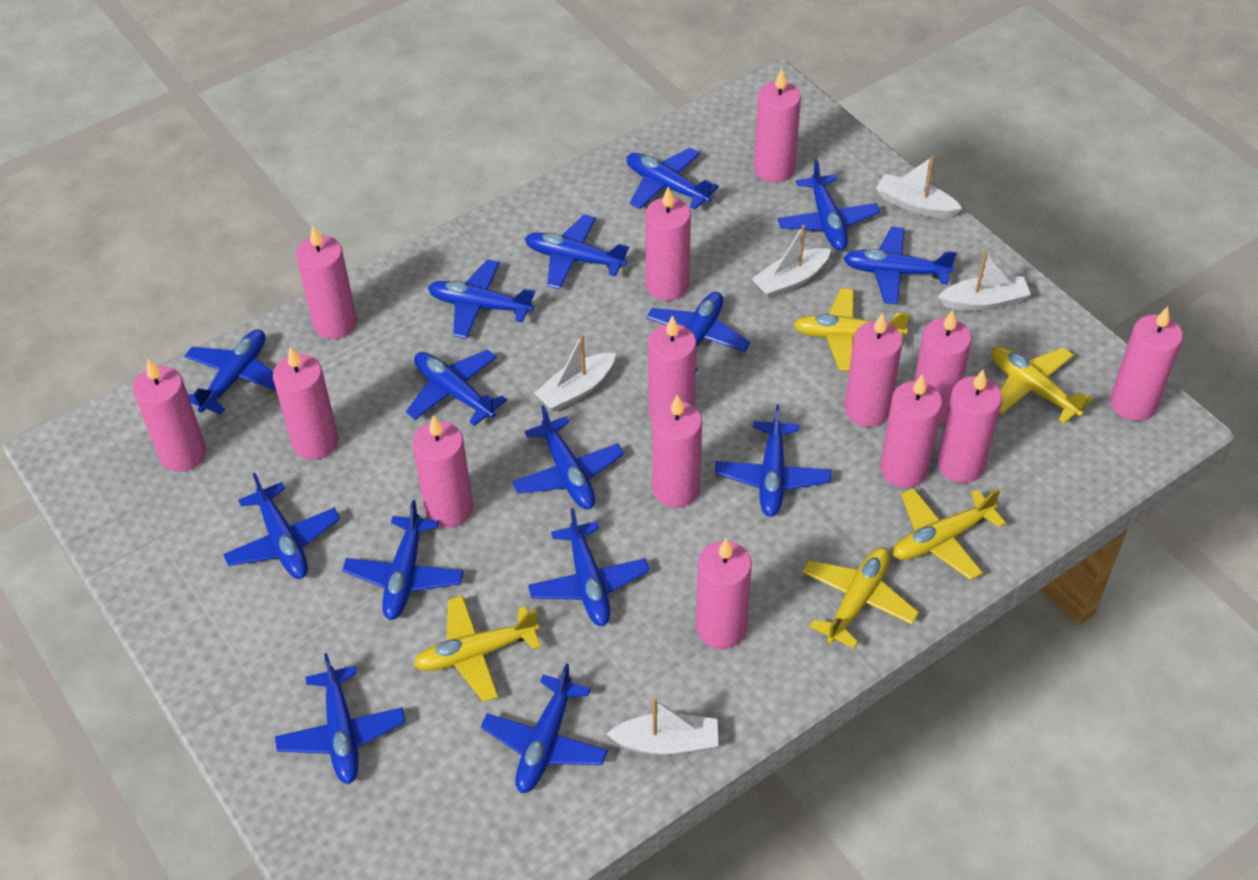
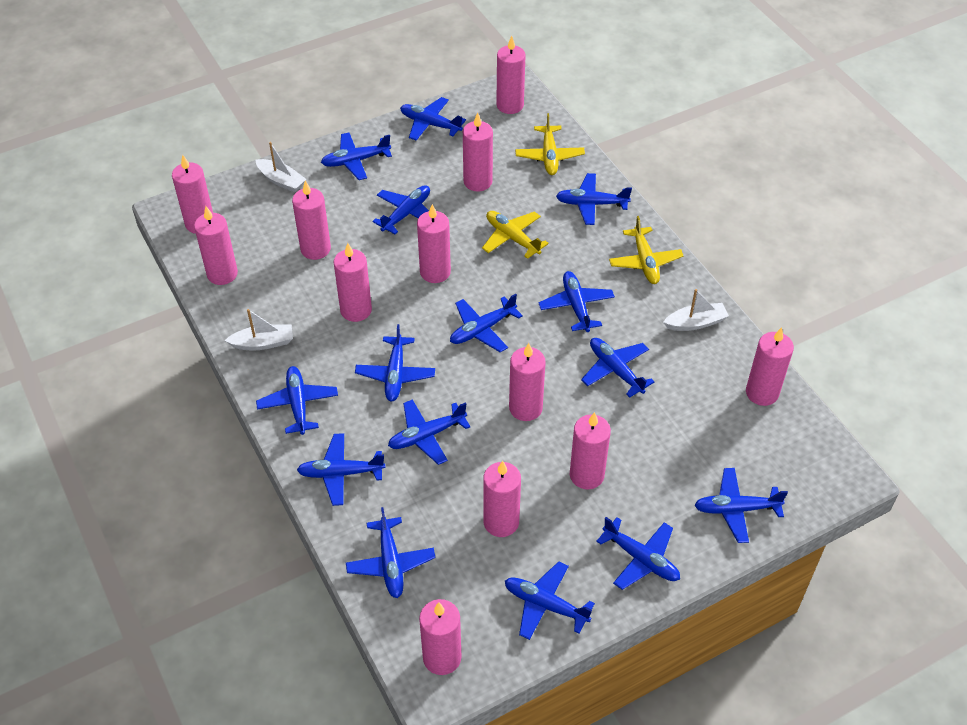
pink candle: 14 -> 12
white boat: 5 -> 3
yellow plane: 5 -> 3

